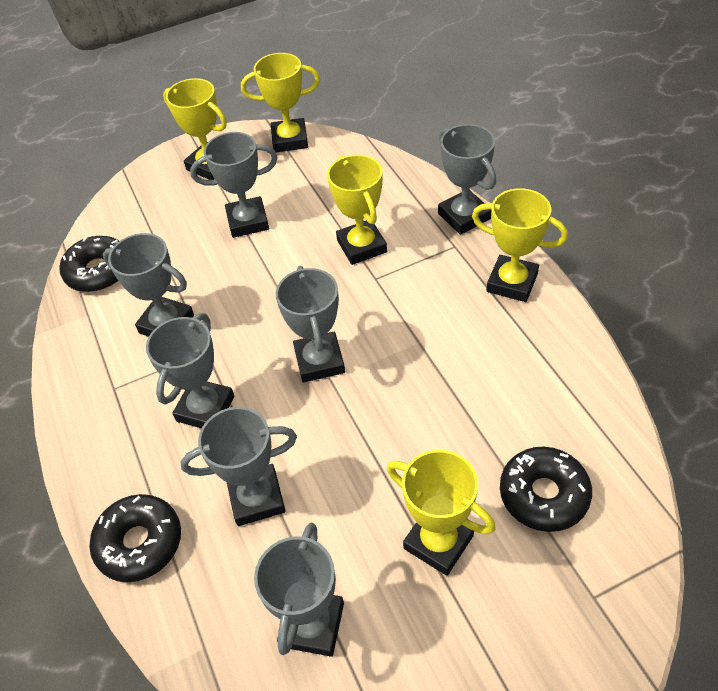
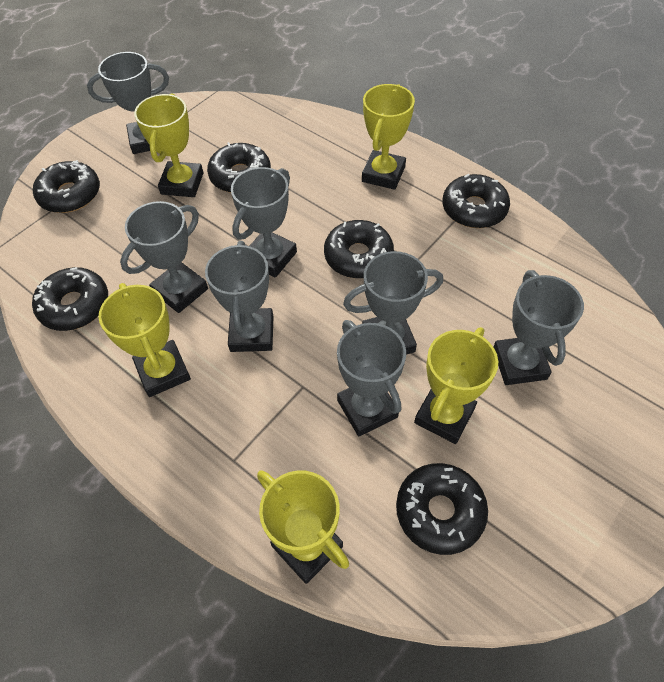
black donut: 3 -> 6

